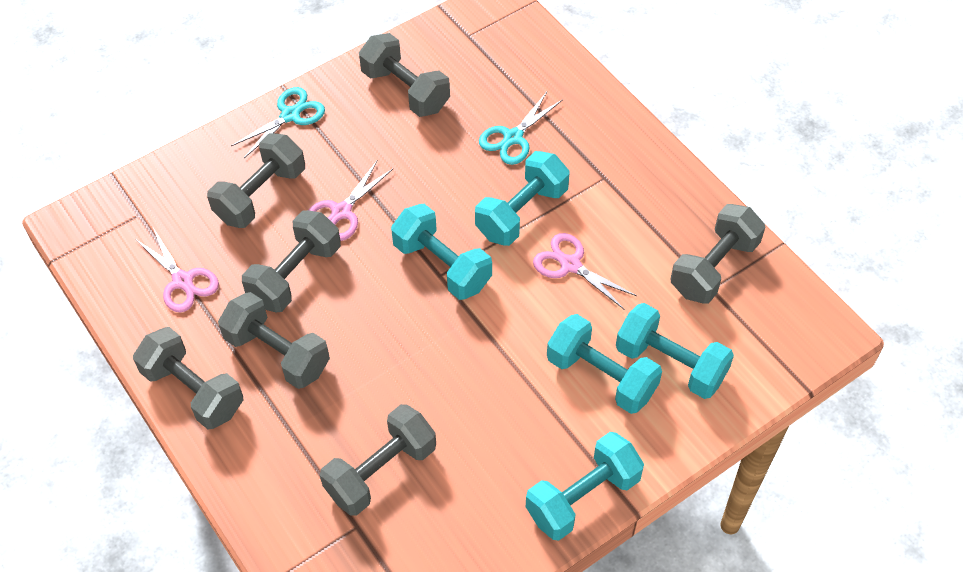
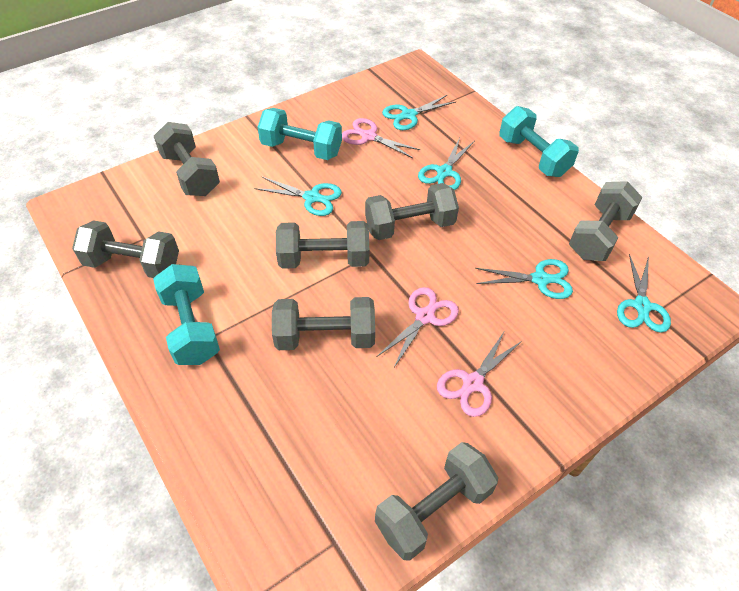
turquoise dumbbell: 5 -> 3
turquoise scissors: 2 -> 5

